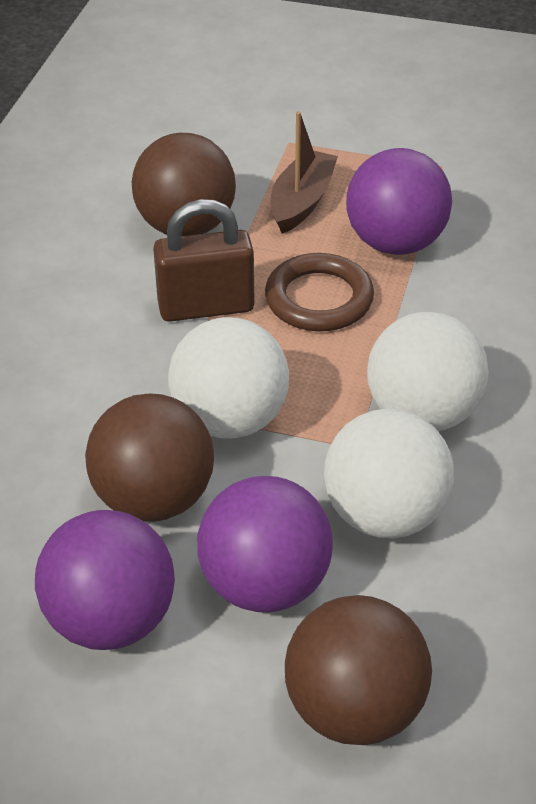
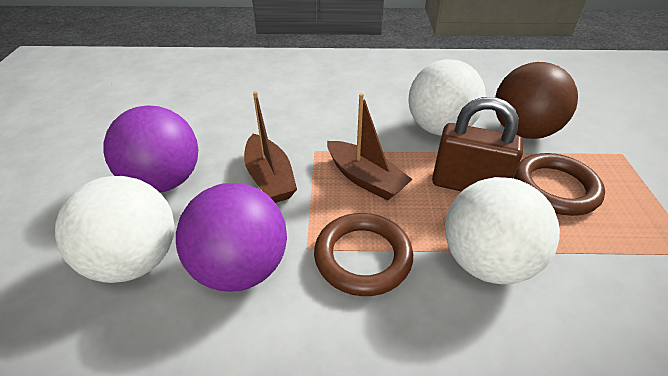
brown ball: 3 -> 1
brown boat: 1 -> 2
brown ring: 1 -> 2
purple ball: 3 -> 2

